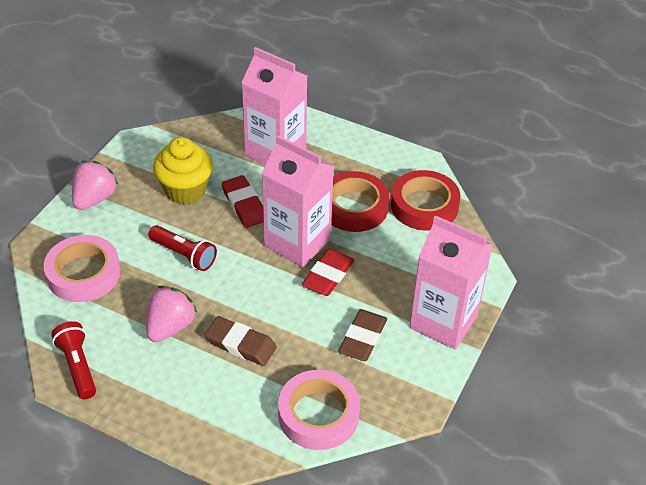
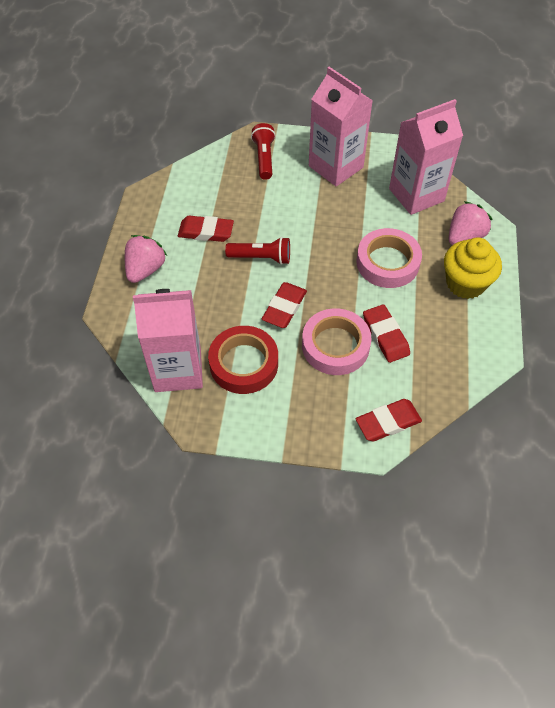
brown eraser: 2 -> 0
red eraser: 2 -> 4
red tape: 2 -> 1

